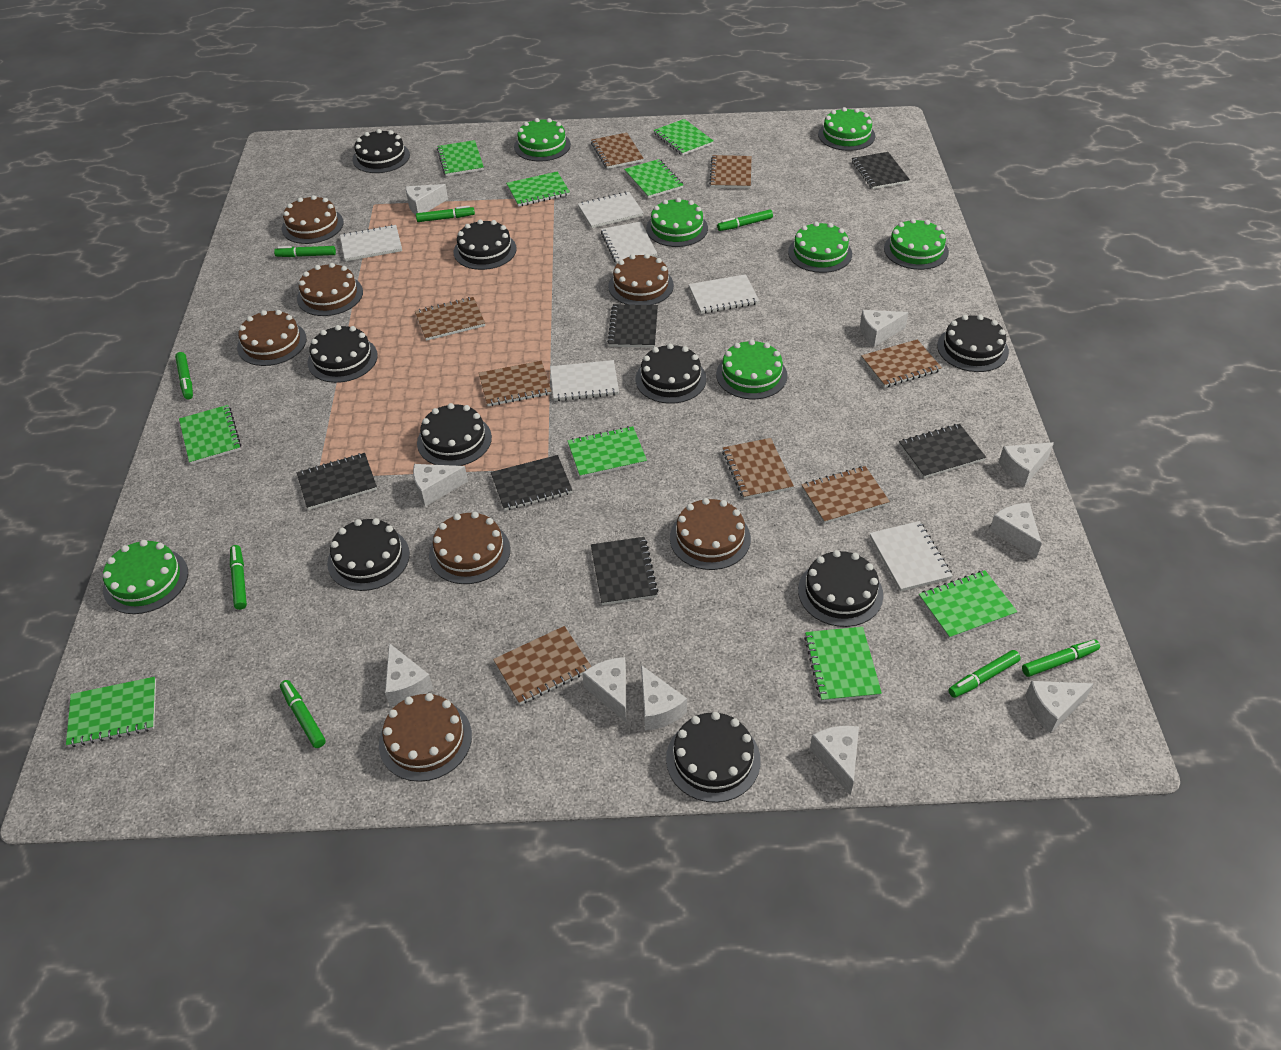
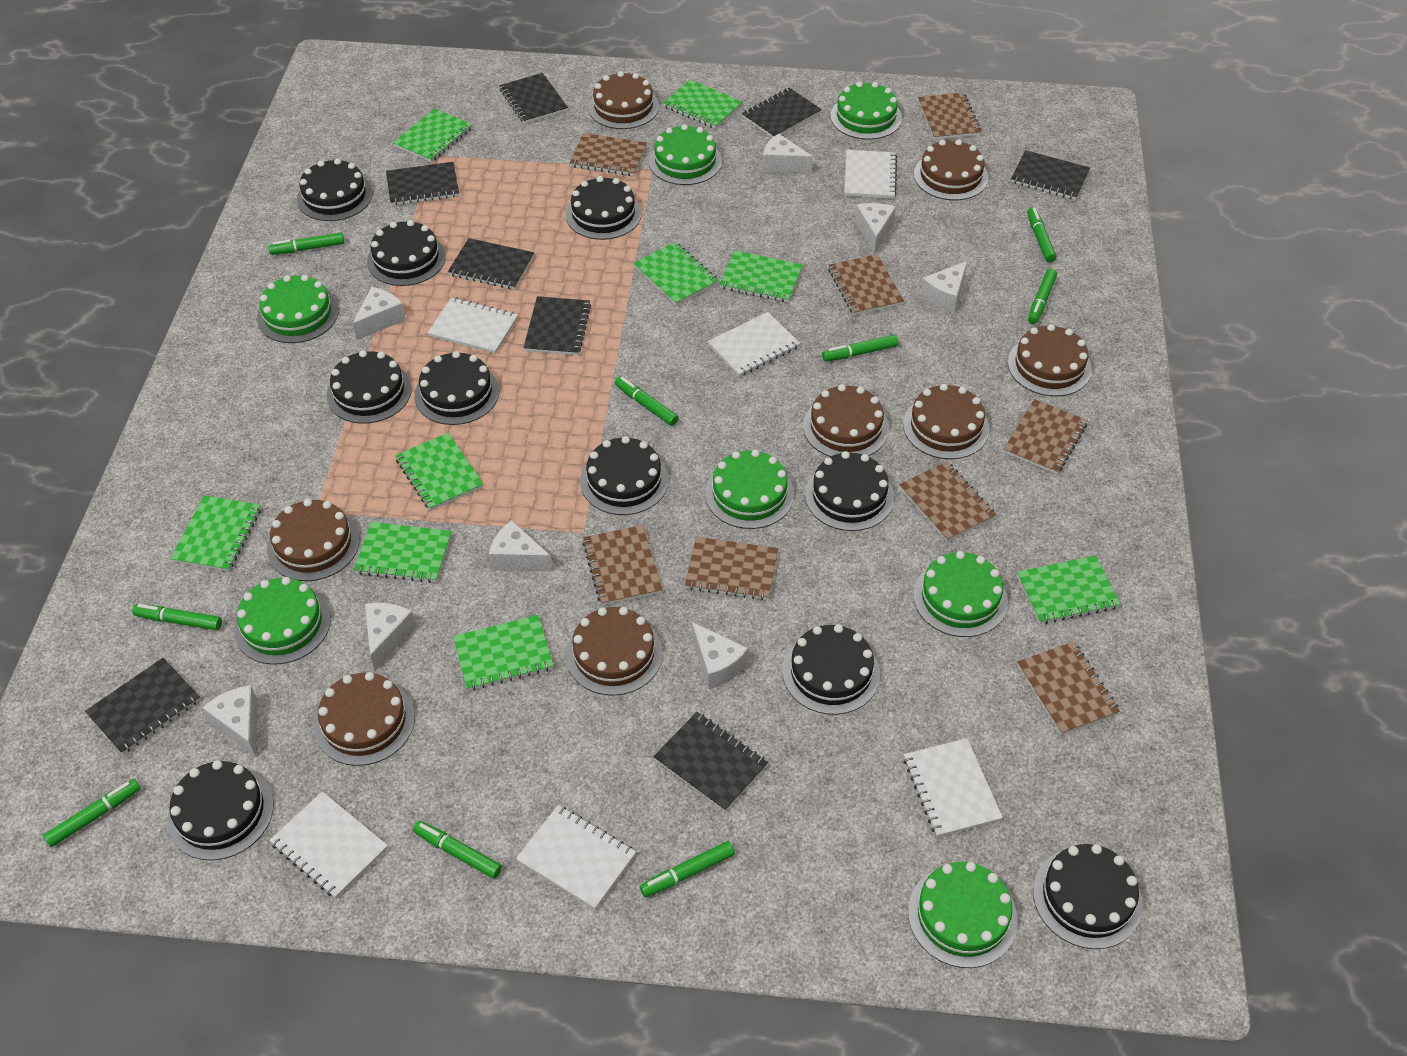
black cake: 9 -> 10
black notebook: 6 -> 8
brown cake: 7 -> 8
green marker: 8 -> 9
white cheese: 10 -> 8

